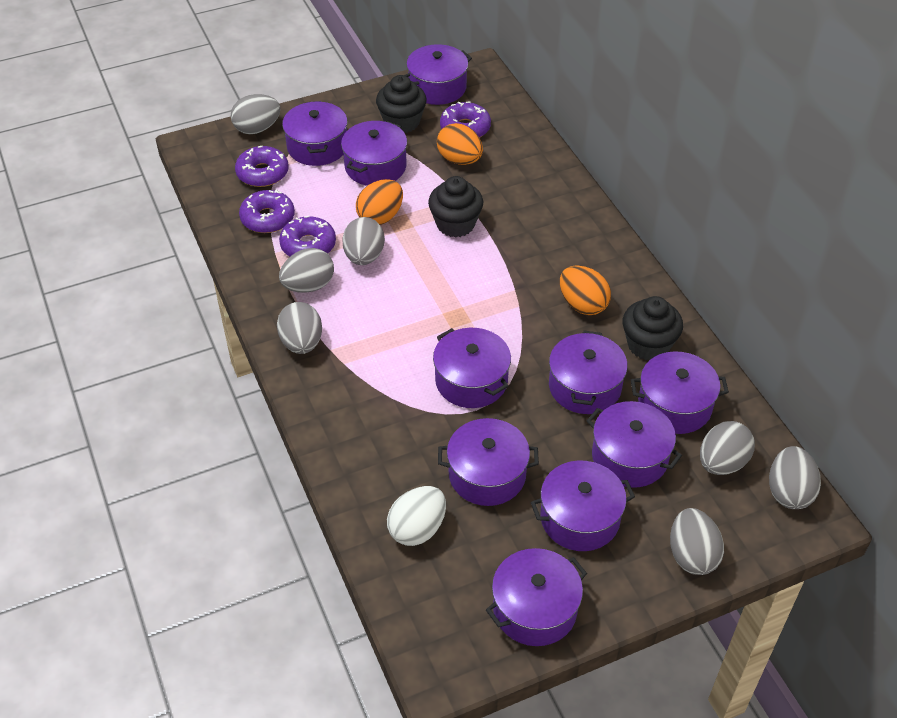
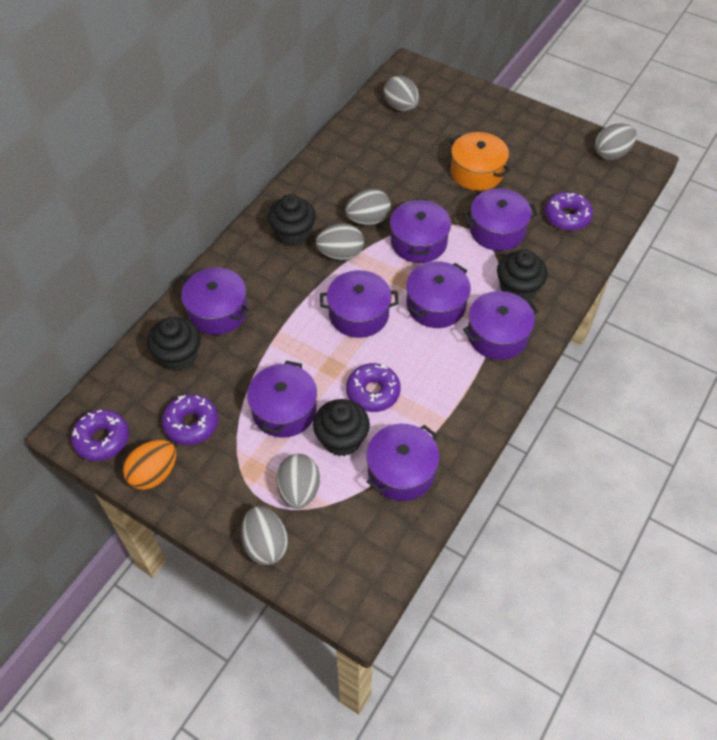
black cupcake: 3 -> 4
grey egg: 7 -> 6
orange egg: 3 -> 1
orange pot: 0 -> 1
purple pot: 10 -> 8
white egg: 1 -> 0

